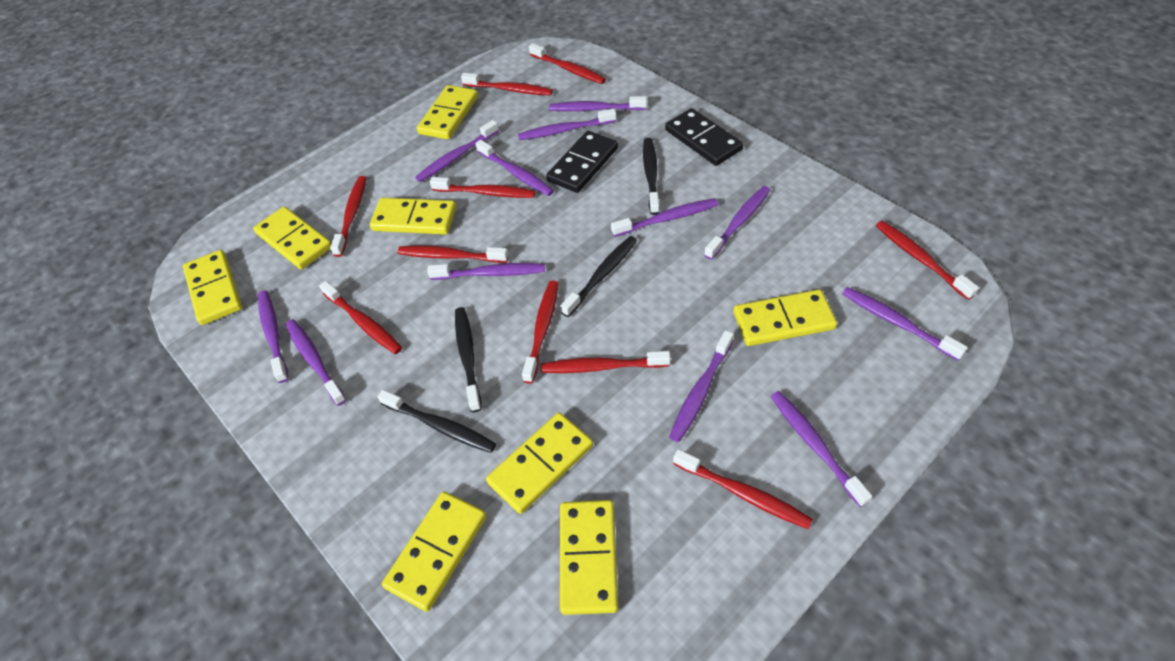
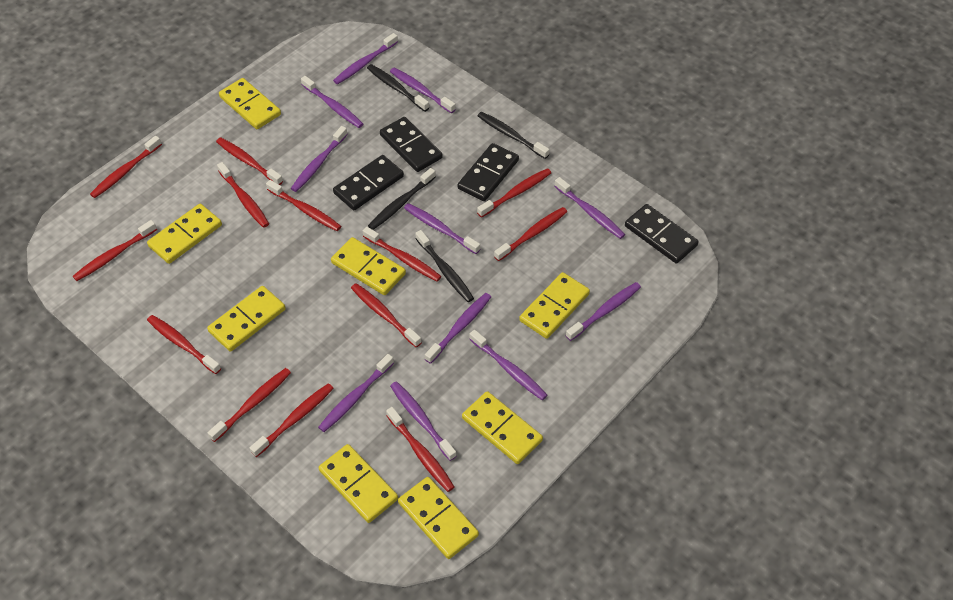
black domino: 2 -> 4
purple toothbrush: 12 -> 11
red toothbrush: 10 -> 13

